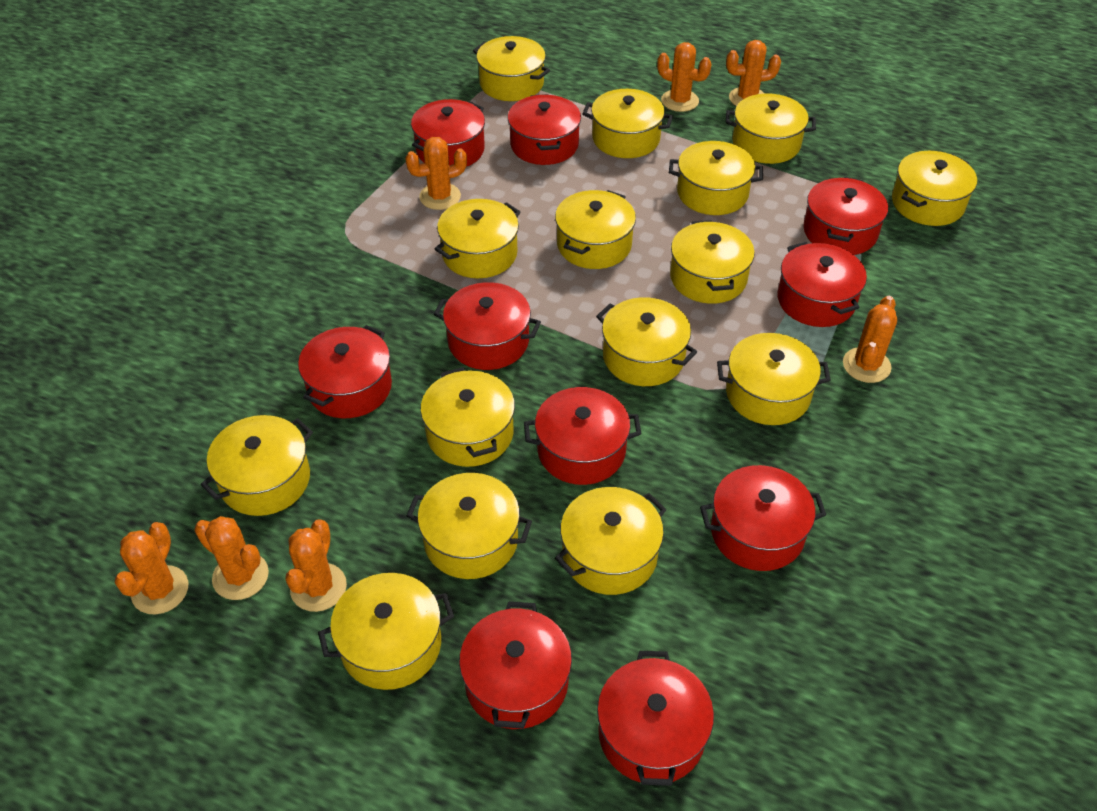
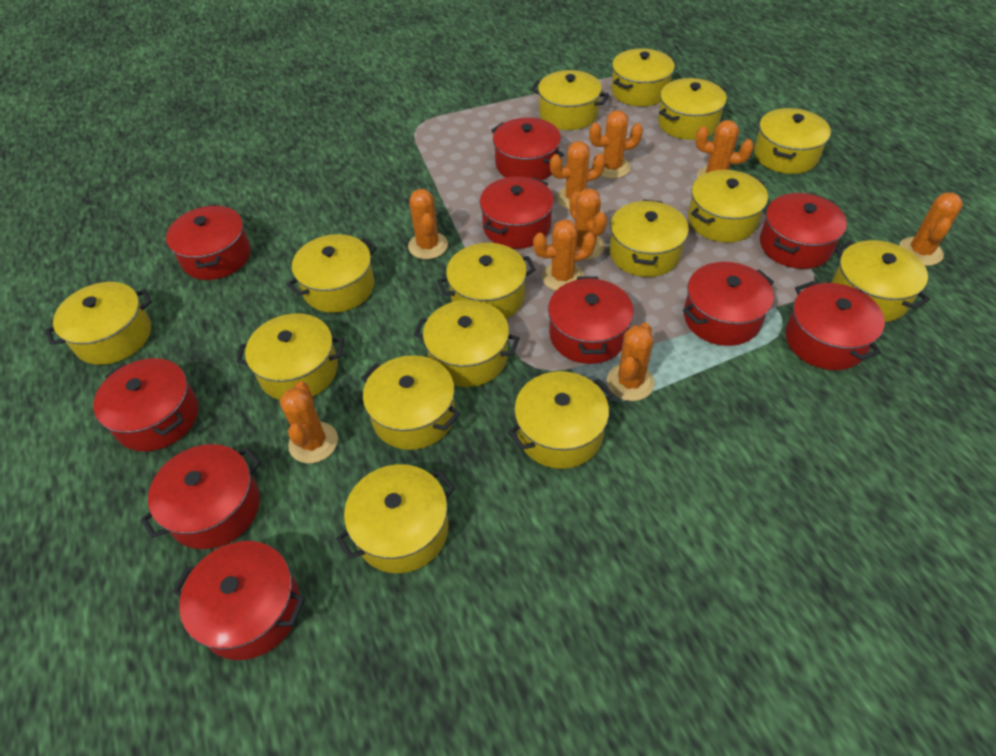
orange cactus: 7 -> 9

